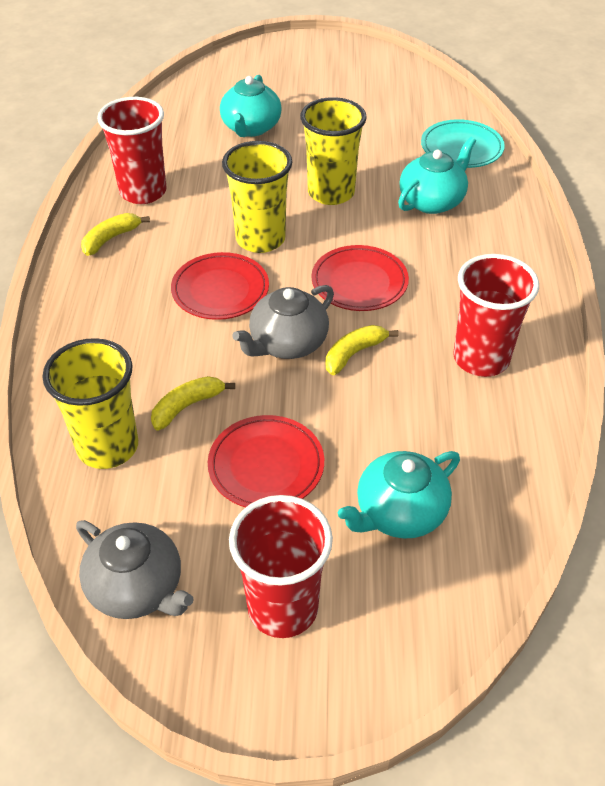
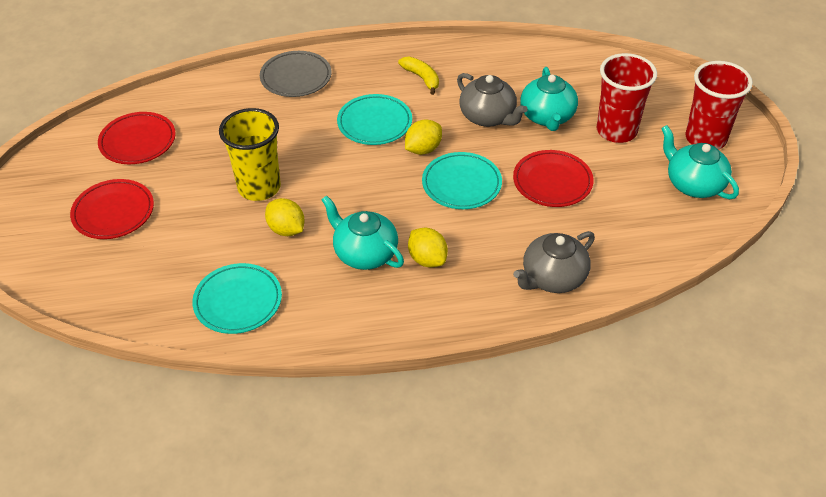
grey plate: 0 -> 1
red cup: 3 -> 2
turquoise plate: 1 -> 3
yellow banana: 3 -> 1
yellow cup: 3 -> 1
yellow lemon: 0 -> 3

